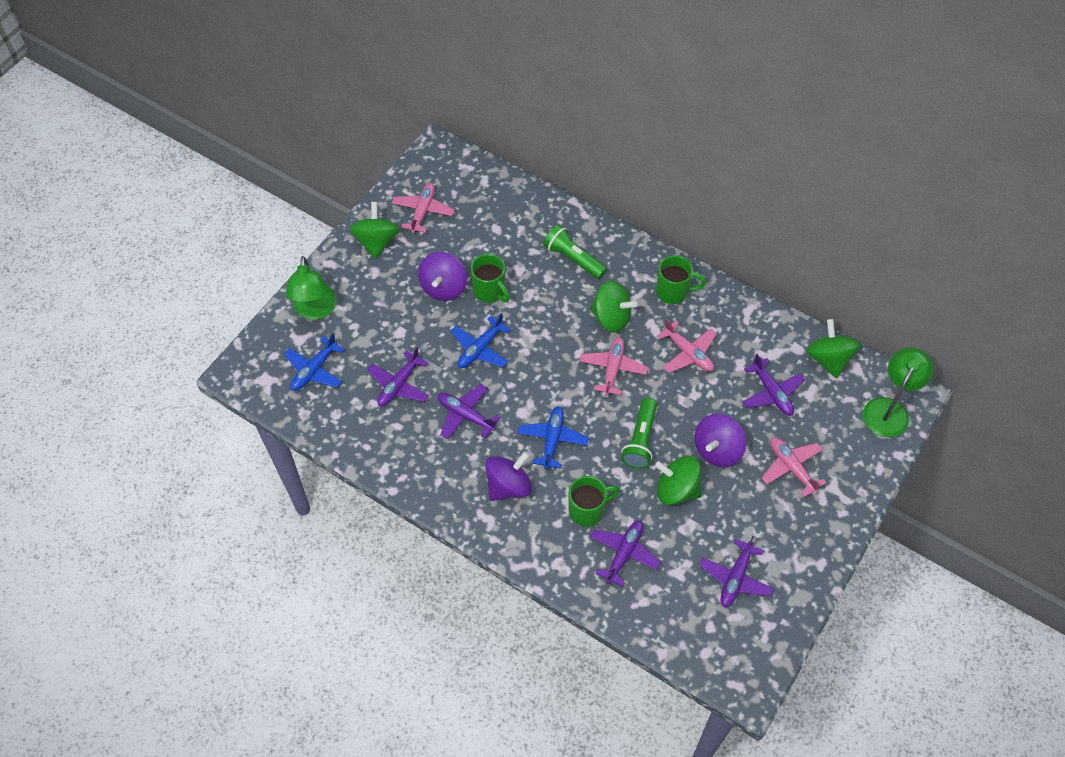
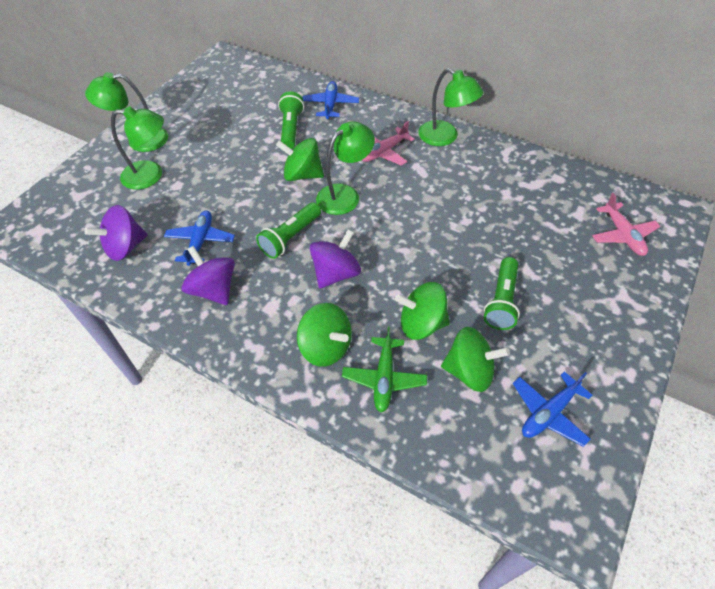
green flashlight: 2 -> 3
green lamp: 2 -> 4
green mug: 3 -> 0
green plane: 0 -> 1
pink plane: 4 -> 2
purple plane: 5 -> 0

